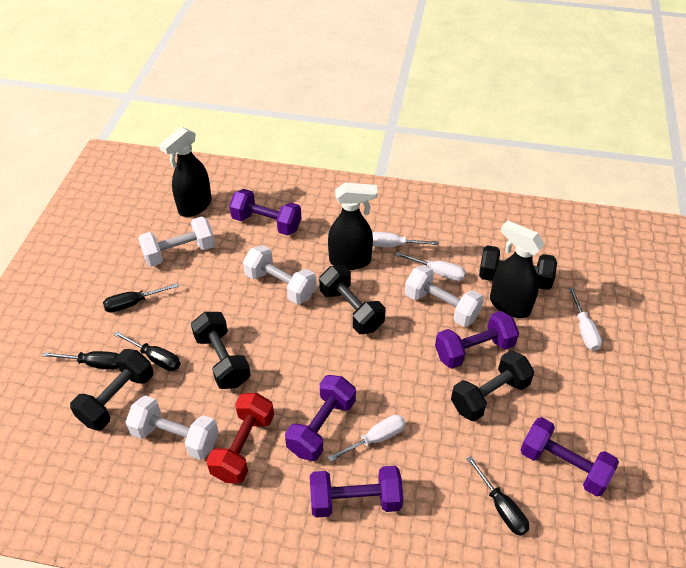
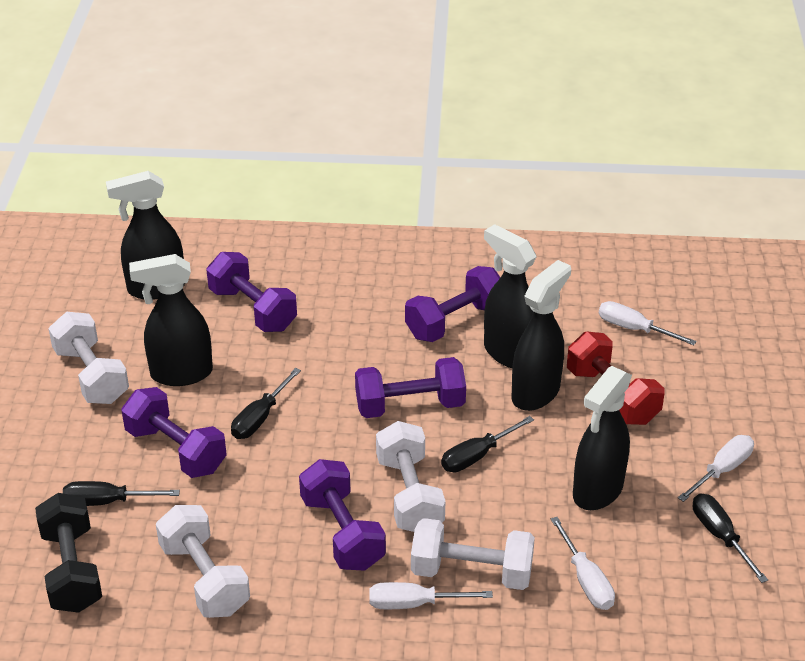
black dumbbell: 5 -> 1
black spray bottle: 3 -> 5

